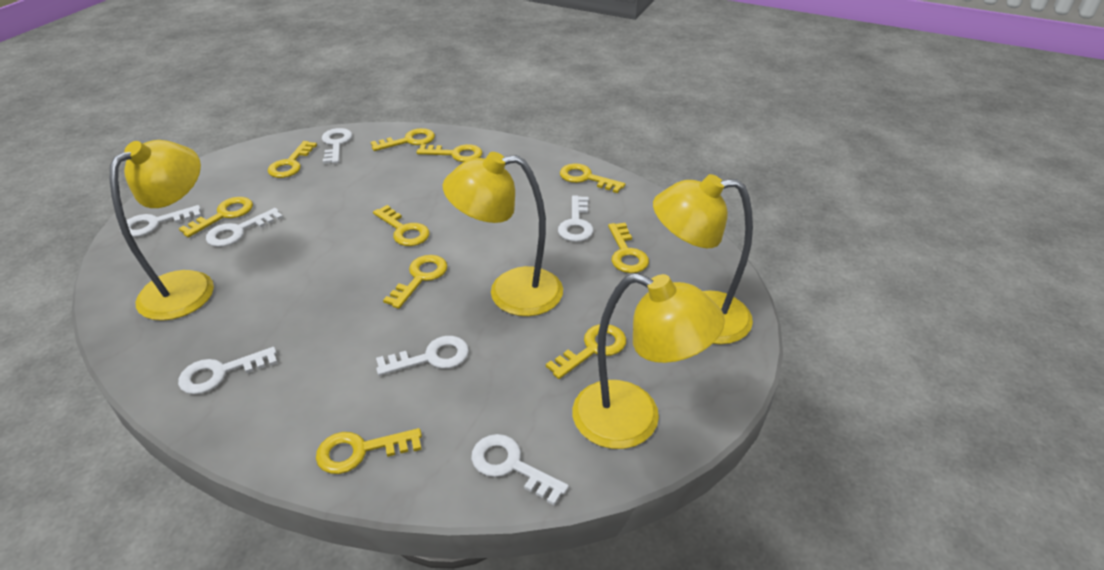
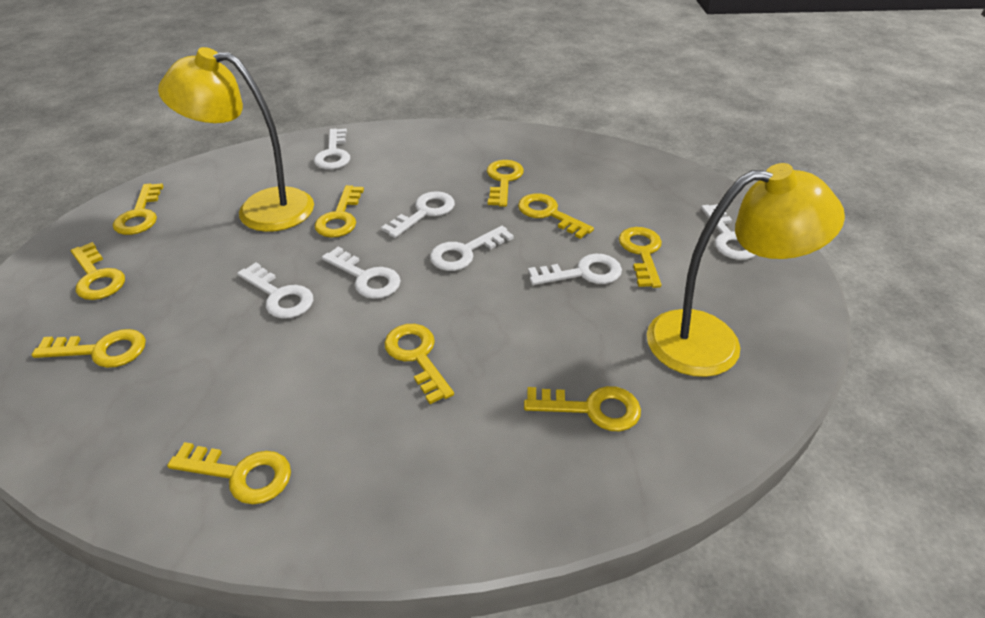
yellow lamp: 4 -> 2

